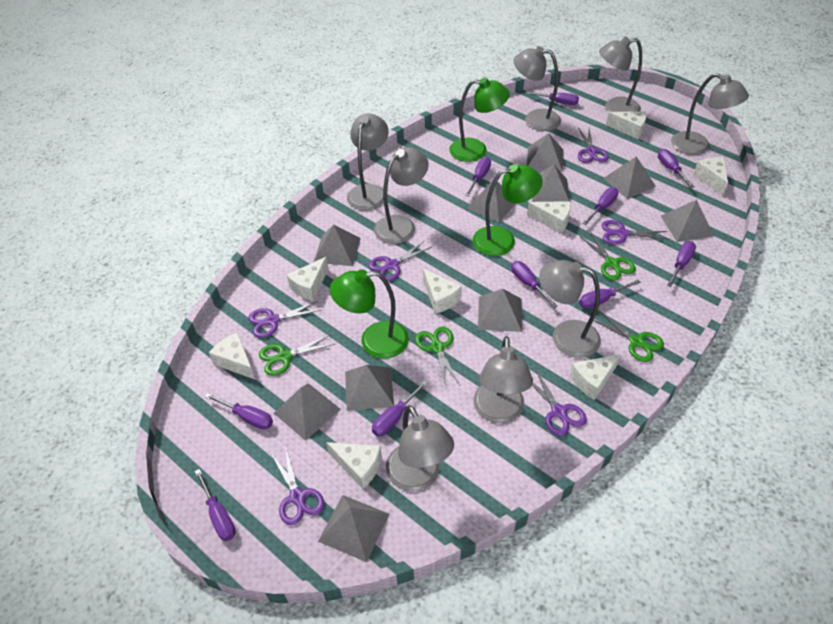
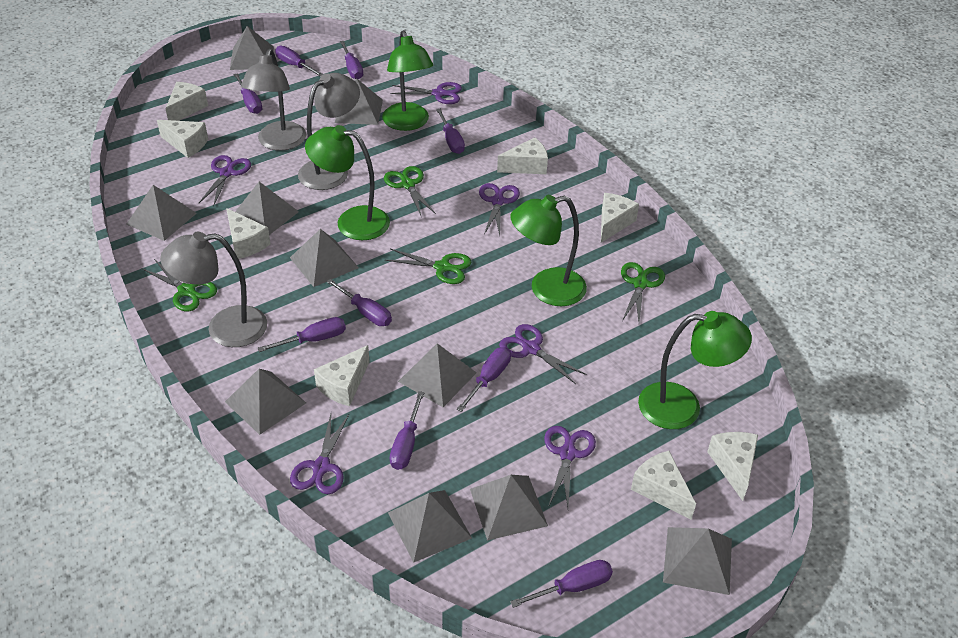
green lamp: 3 -> 4
grey lamp: 8 -> 3
purple screwdriver: 10 -> 9

